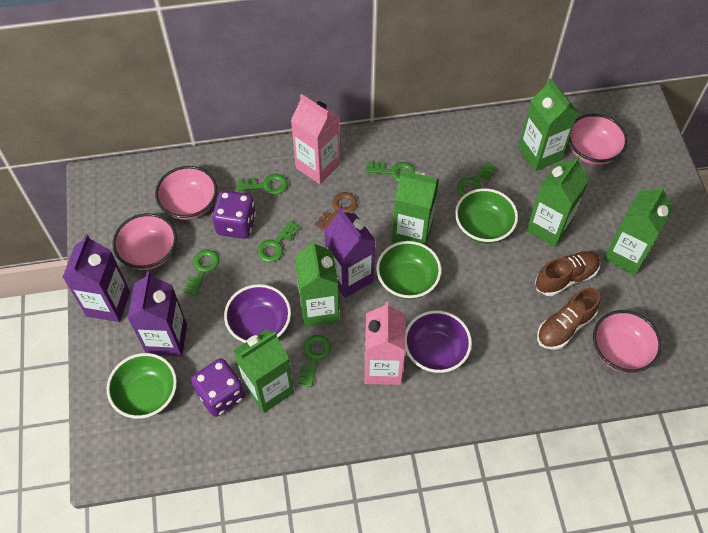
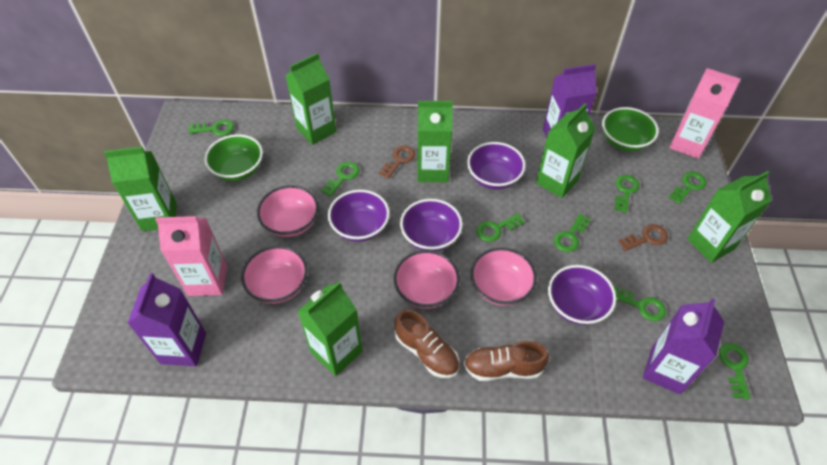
brown key: 1 -> 2
green bowl: 3 -> 2
green key: 6 -> 8
purple bowl: 2 -> 4
purple dice: 2 -> 0

